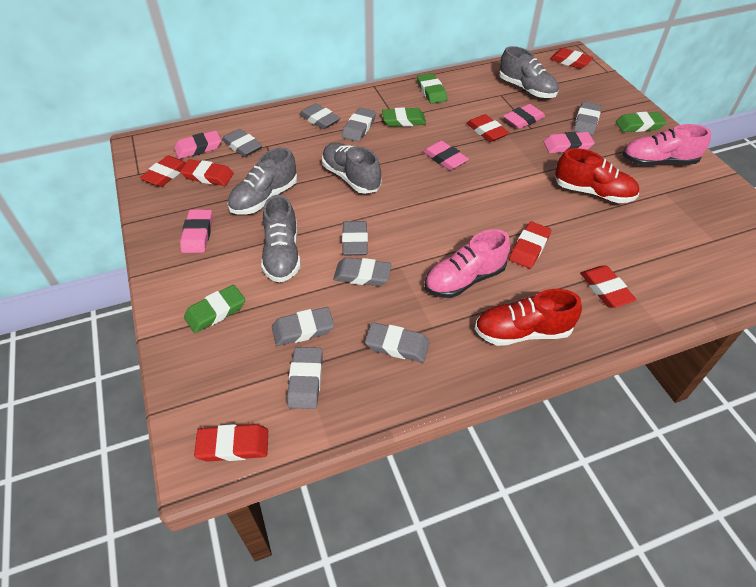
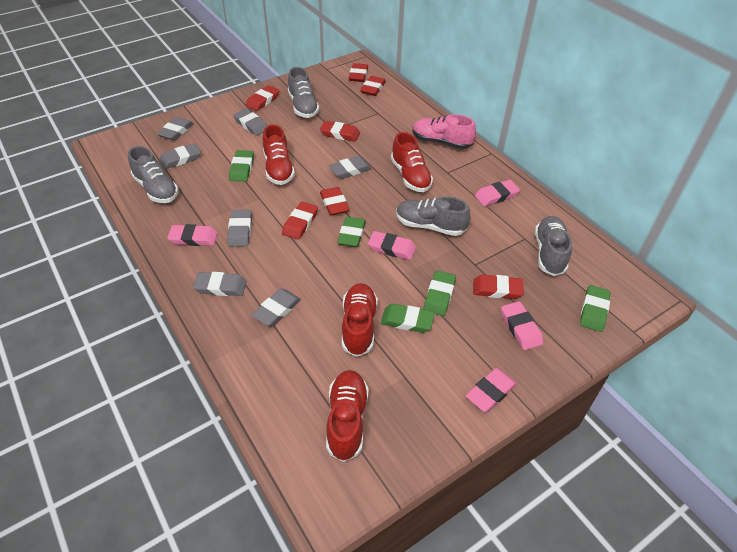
green eraser: 4 -> 5
grey eraser: 9 -> 7
pink shoe: 2 -> 1
red shoe: 2 -> 4

